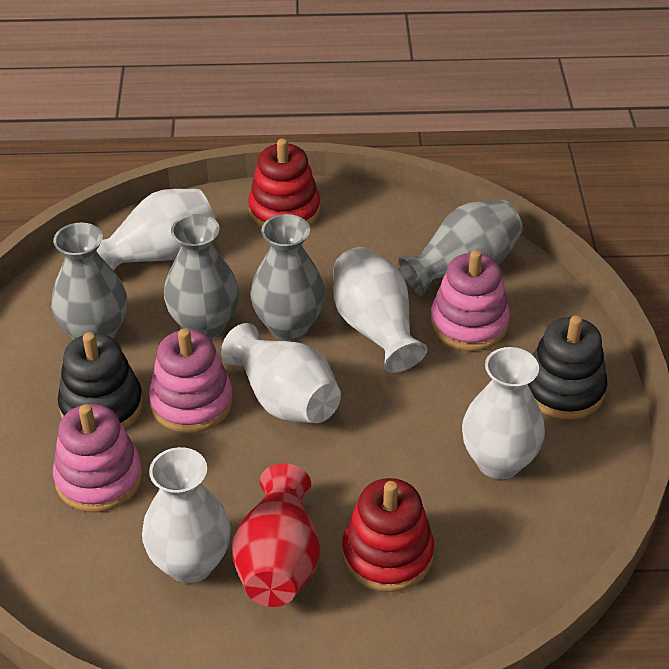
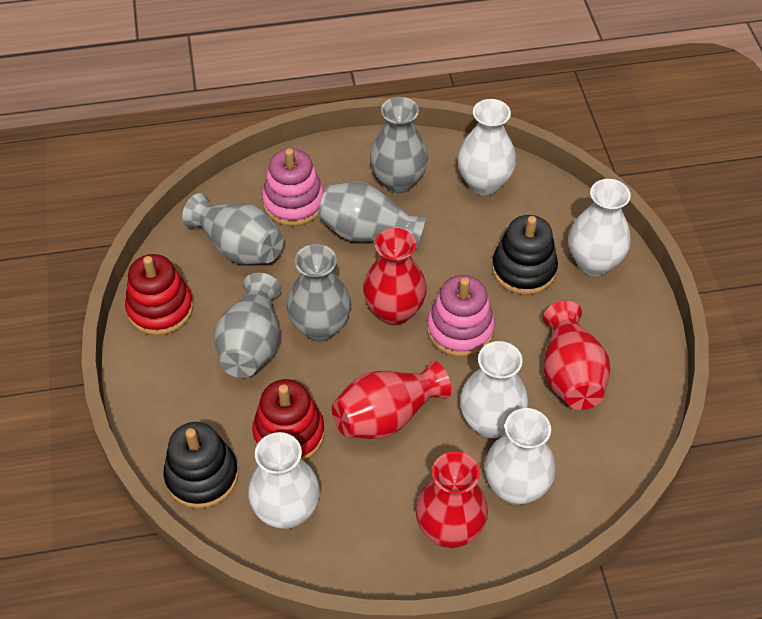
grey vase: 4 -> 5
pink stacking toy: 3 -> 2
red vase: 1 -> 4

